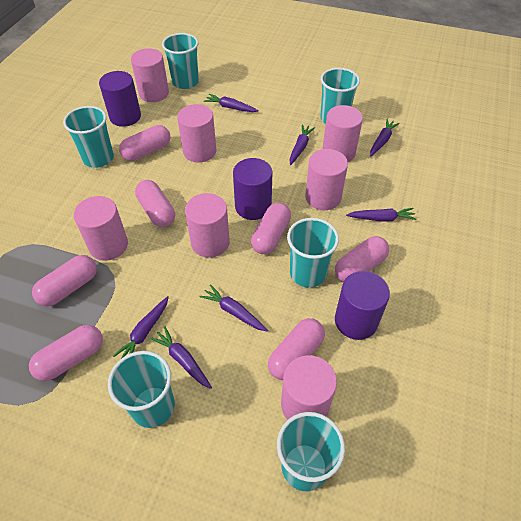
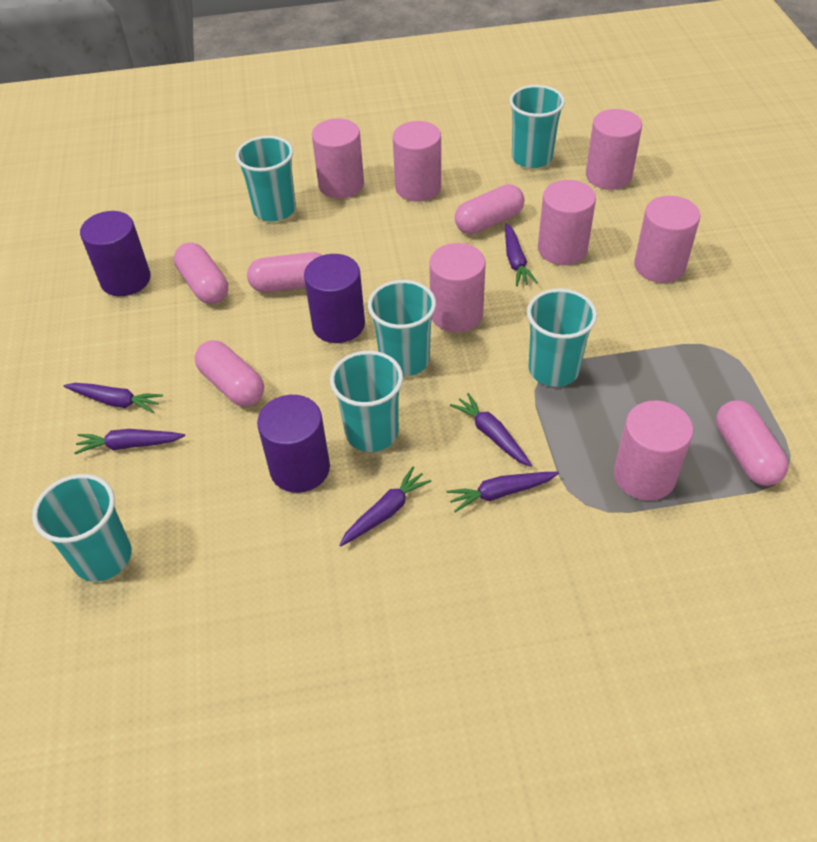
pink capsule: 7 -> 5
purple carrot: 7 -> 6

